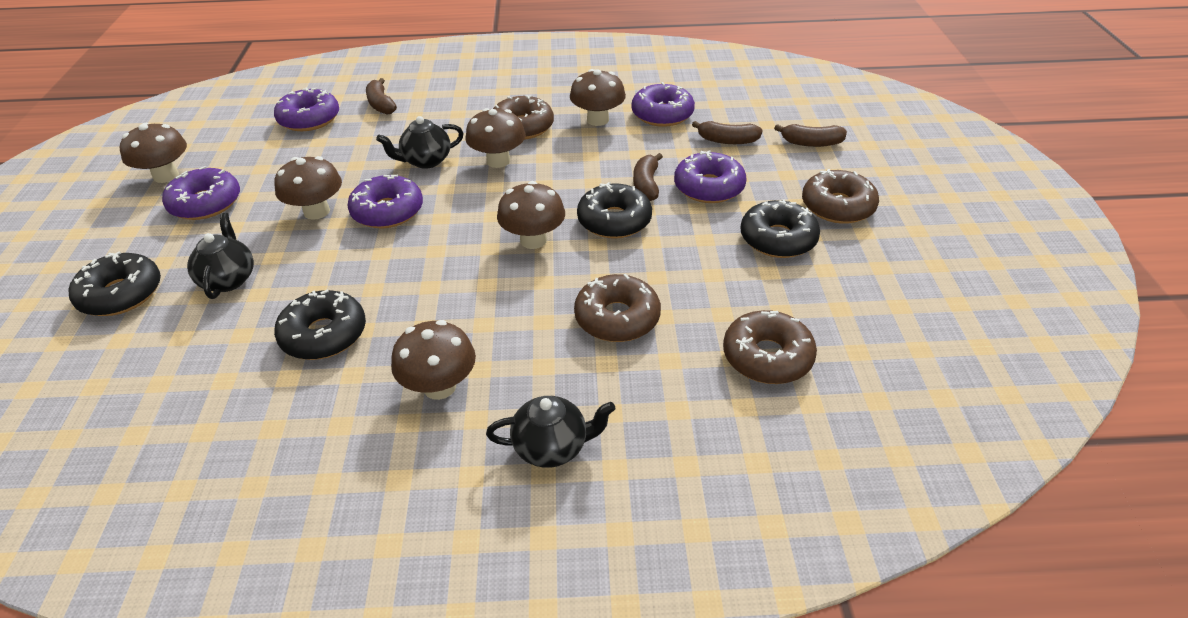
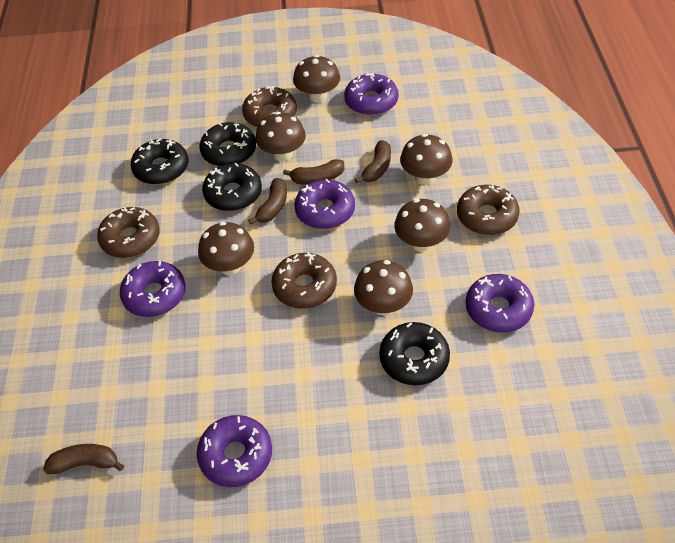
black teapot: 3 -> 0

